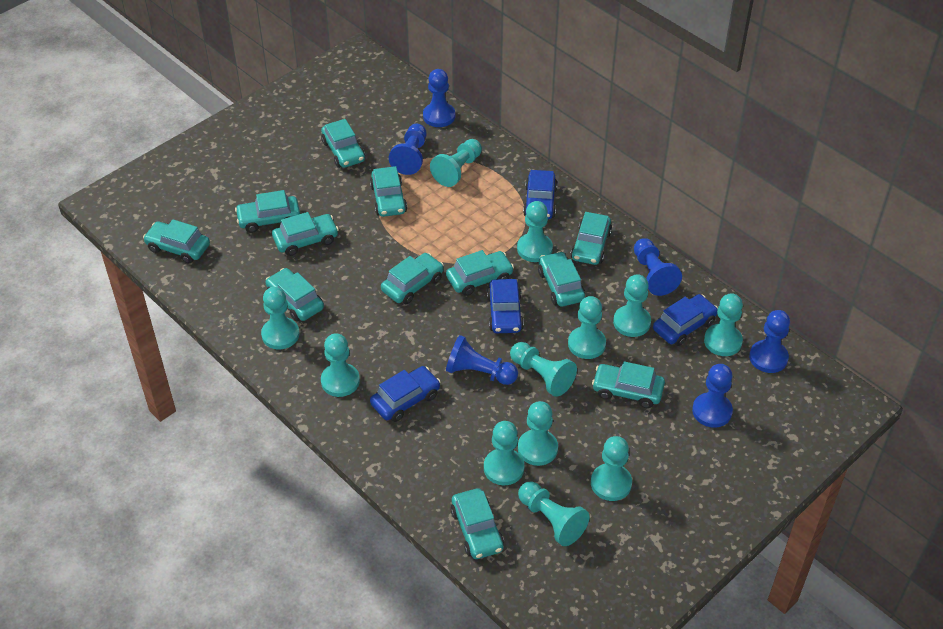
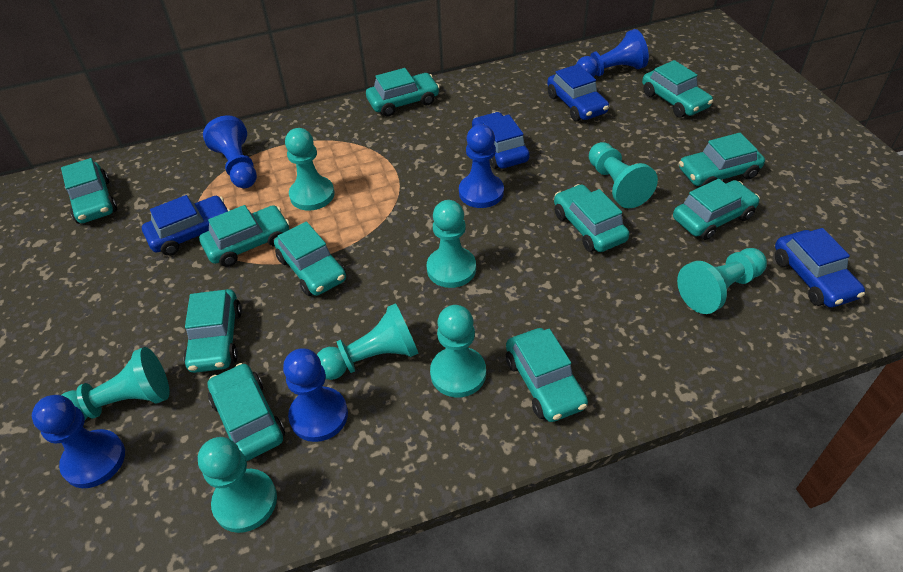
blue pawn: 6 -> 5
turquoise car: 12 -> 11
turquoise pawn: 12 -> 8

